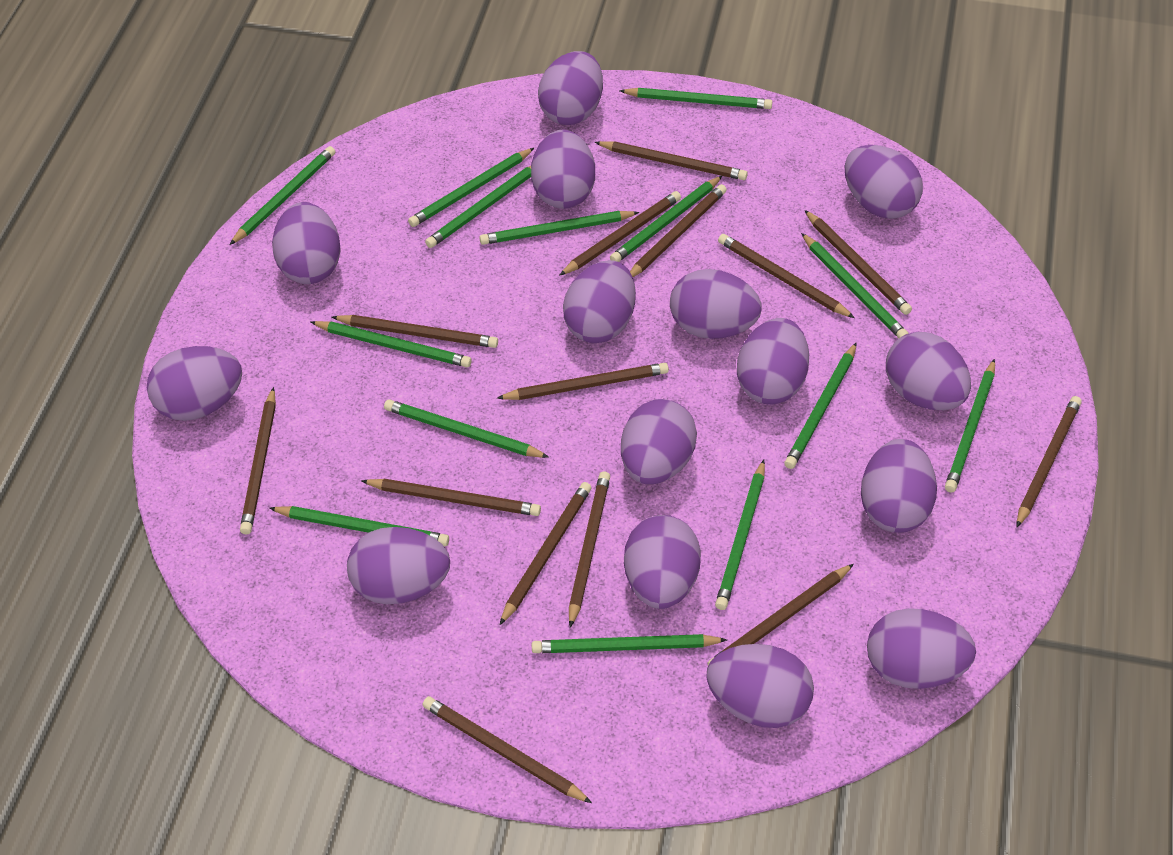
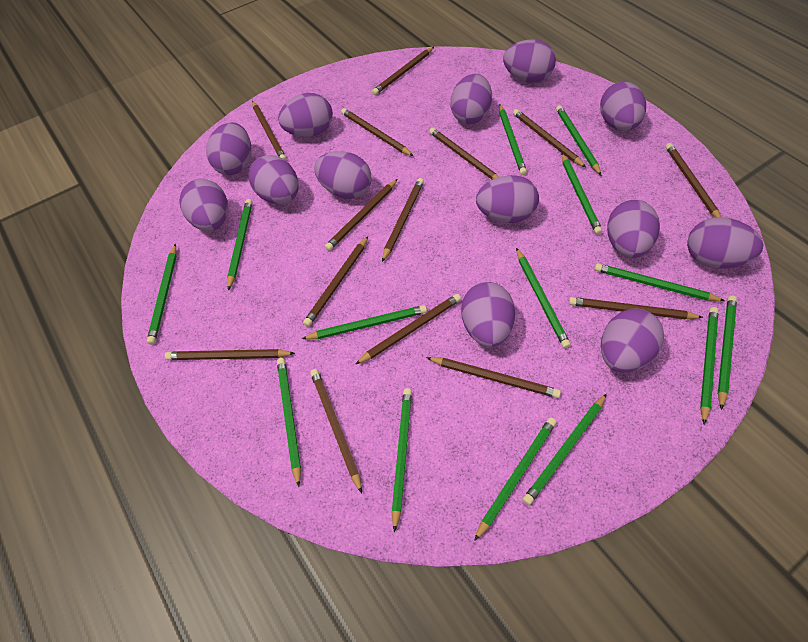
purple egg: 15 -> 13

